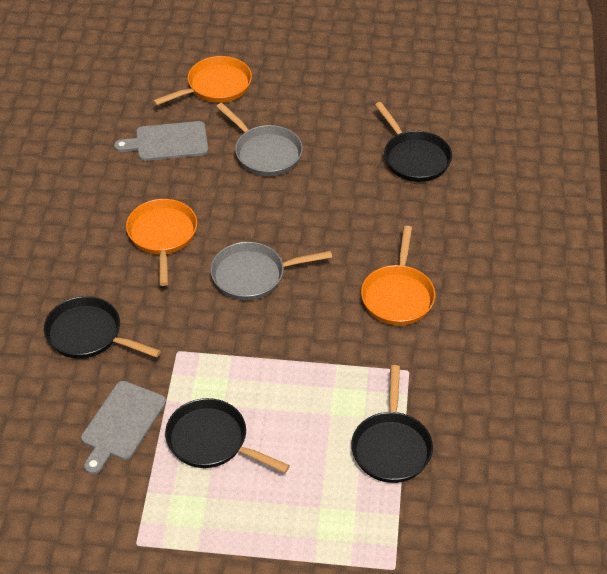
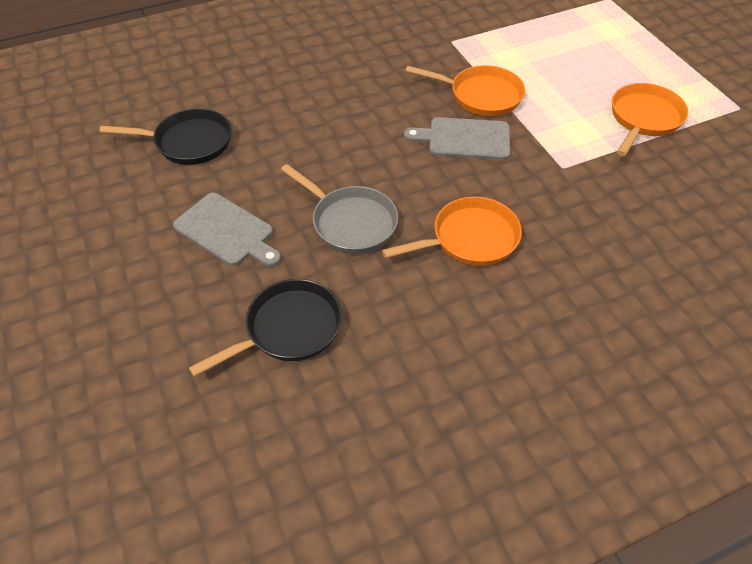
black pan: 4 -> 2
grey pan: 2 -> 1

